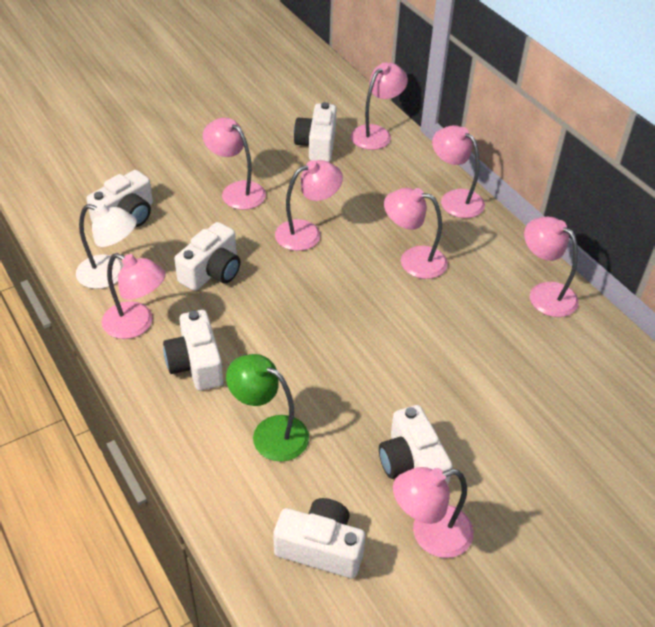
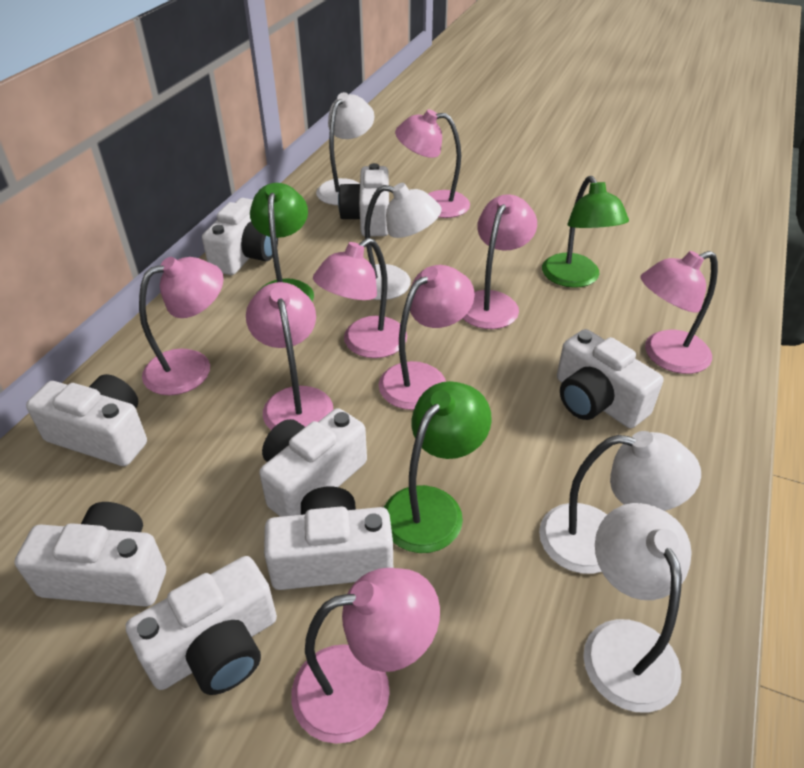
green lamp: 1 -> 3
white camera: 6 -> 8
white lamp: 1 -> 4

